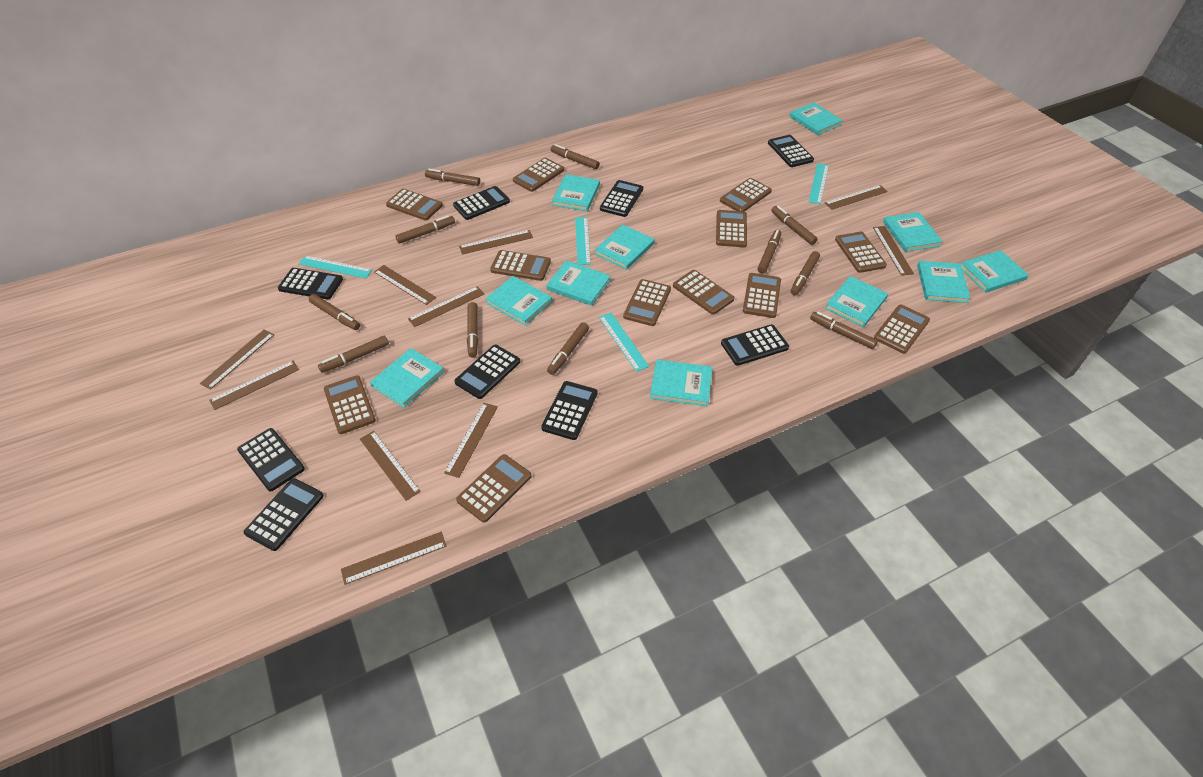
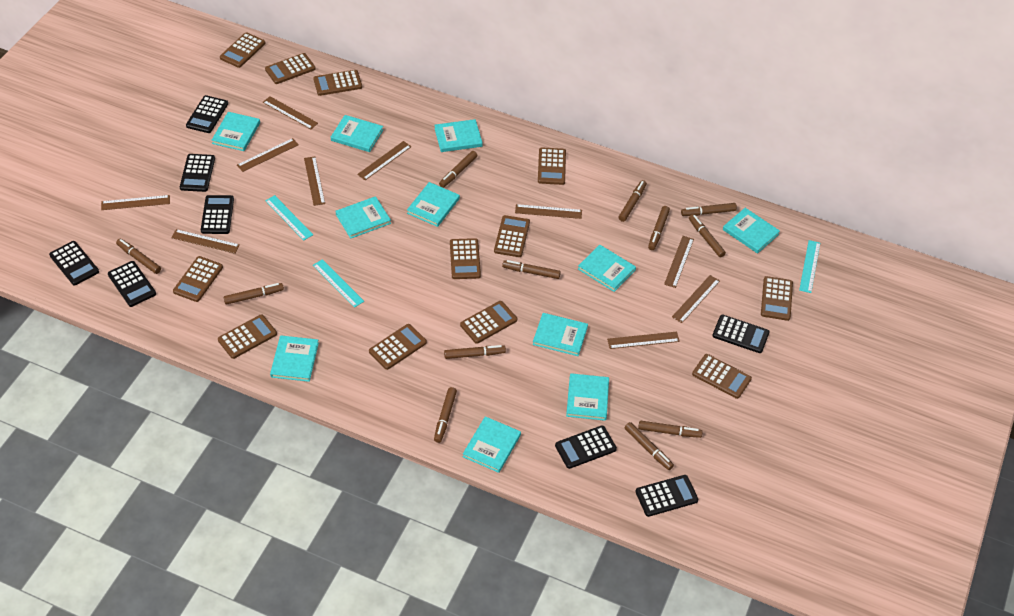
black calculator: 9 -> 8
brown marker: 11 -> 12
turquoise ruler: 4 -> 3

